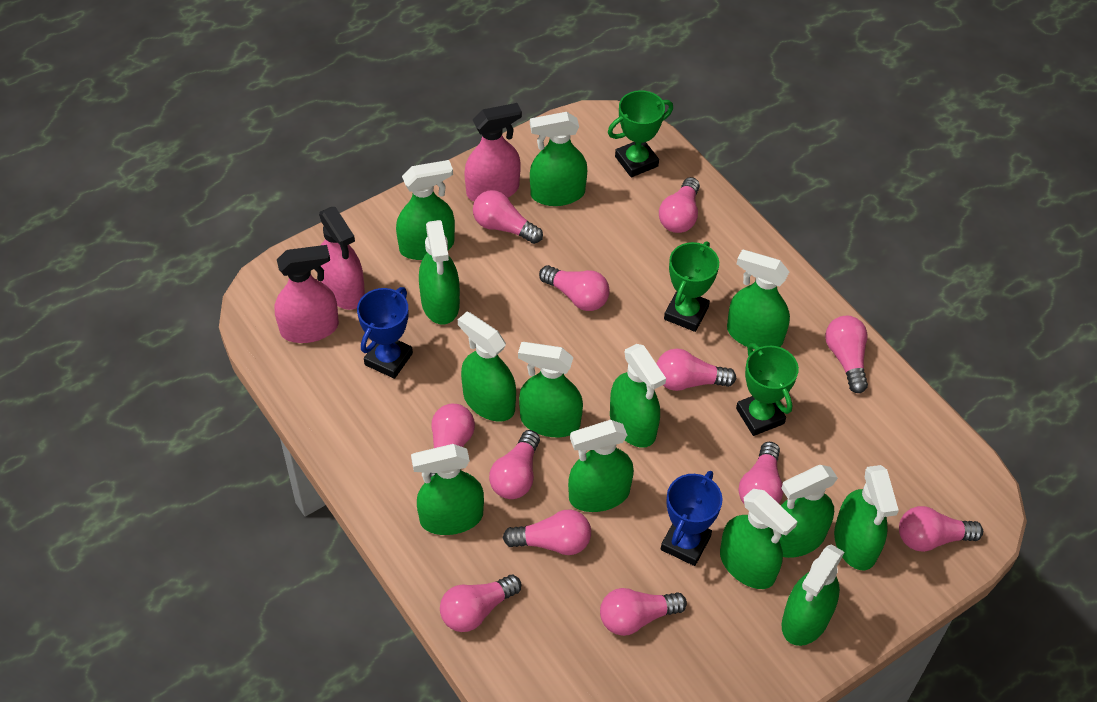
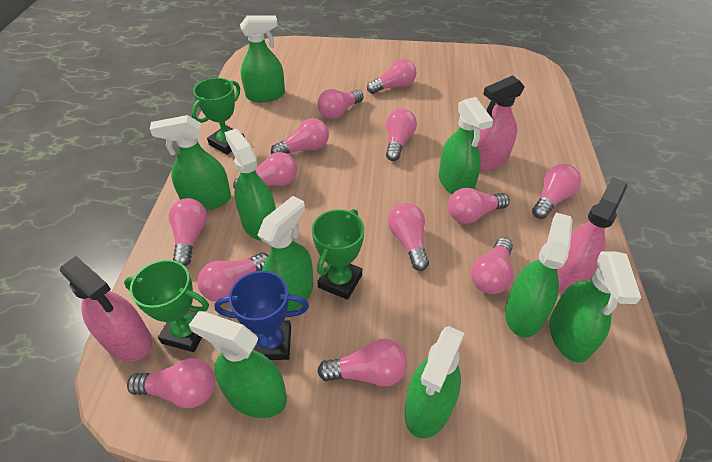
blue trophy: 2 -> 1
green spray bottle: 13 -> 9
pink light bulb: 12 -> 13

